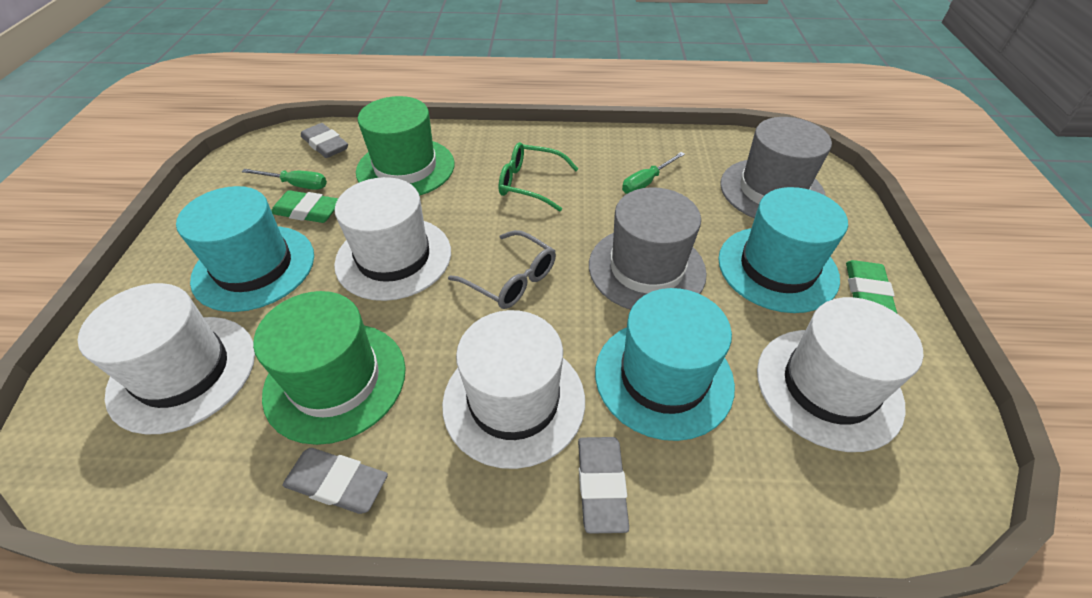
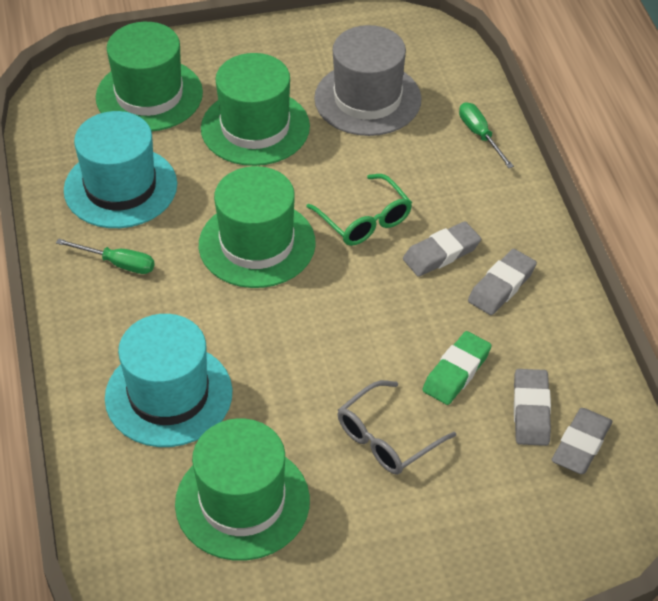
green eraser: 2 -> 1
green hat: 2 -> 4
grey eraser: 3 -> 4
grey hat: 2 -> 1
turquoise hat: 3 -> 2
white hat: 4 -> 0

